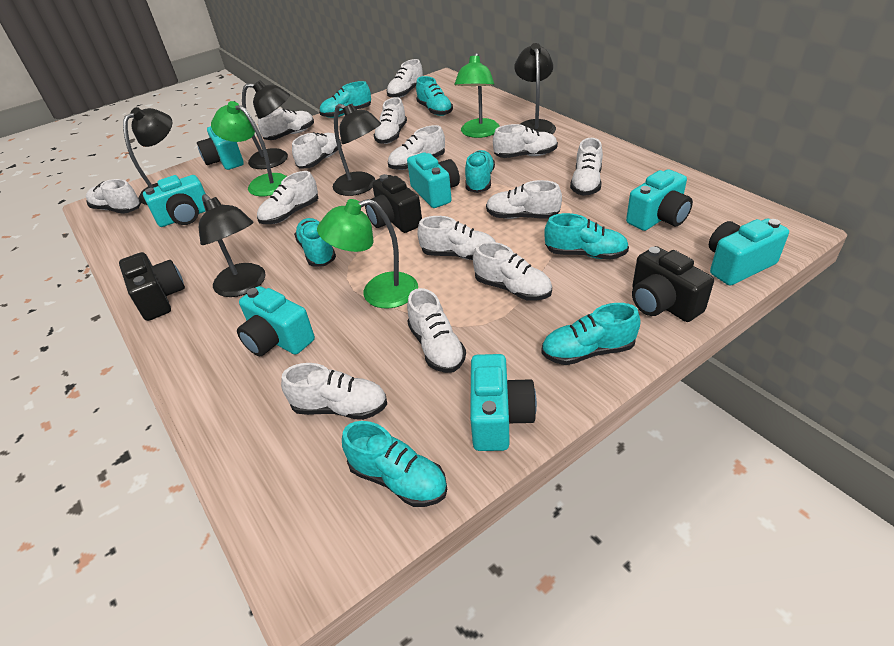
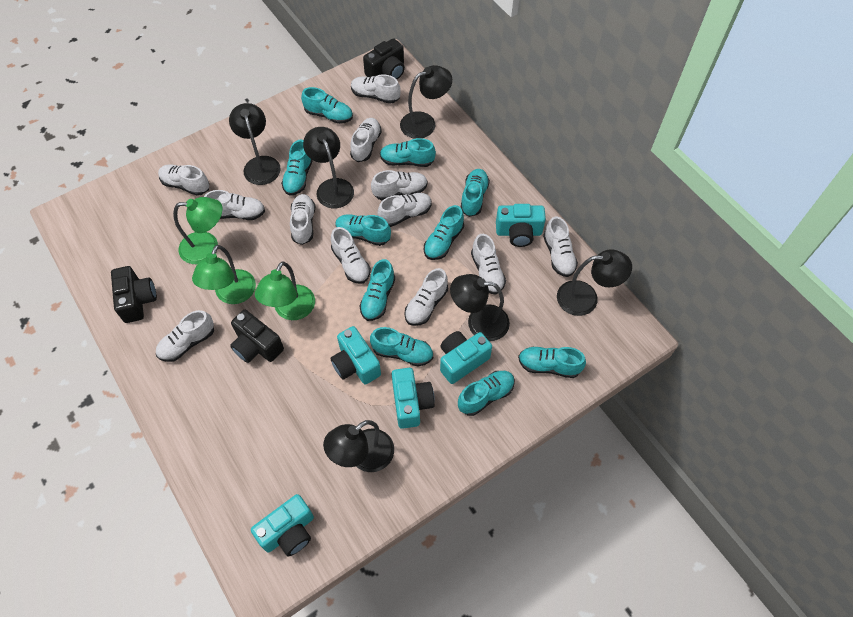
black lamp: 5 -> 6
turquoise camera: 7 -> 5
turquoise shoe: 7 -> 10
white shoe: 14 -> 12

